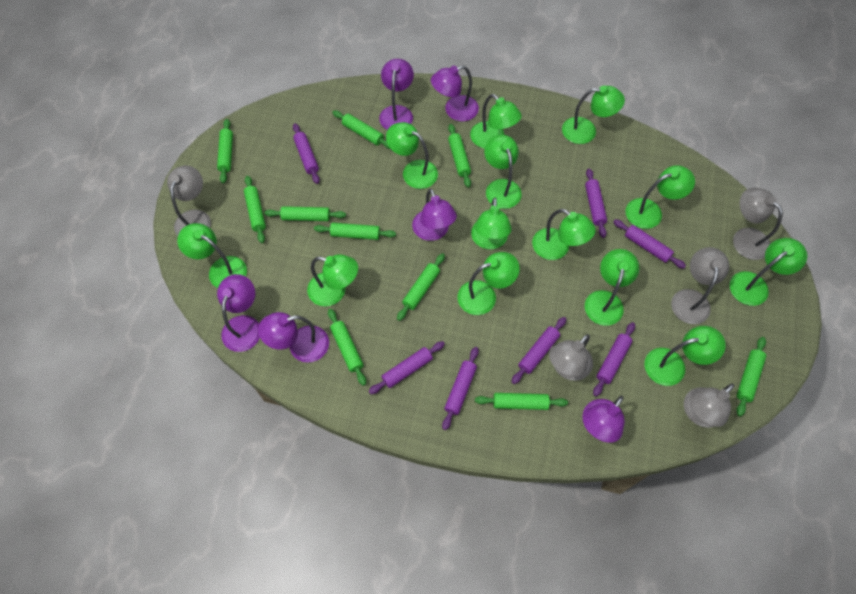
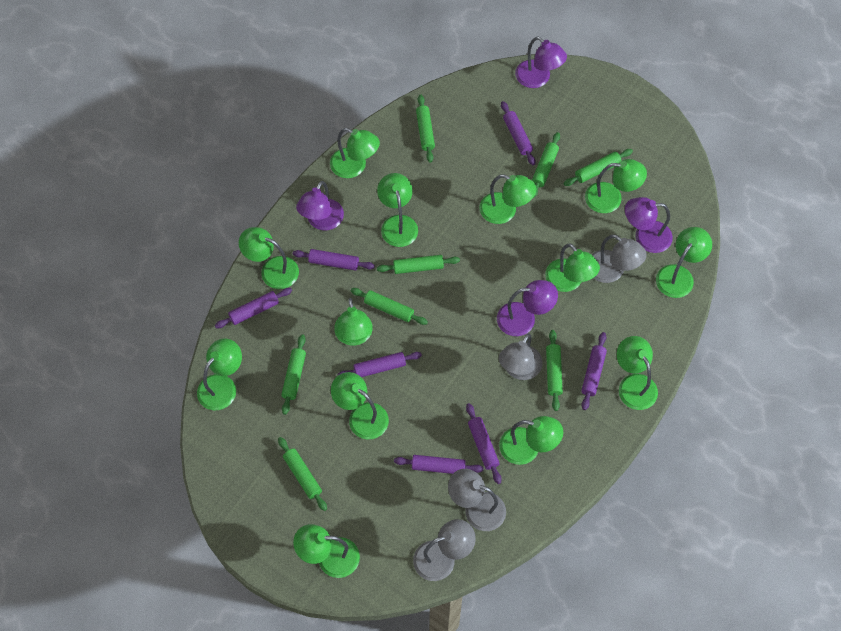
green rolling pin: 10 -> 8
grey lamp: 5 -> 4
purple lamp: 6 -> 4

